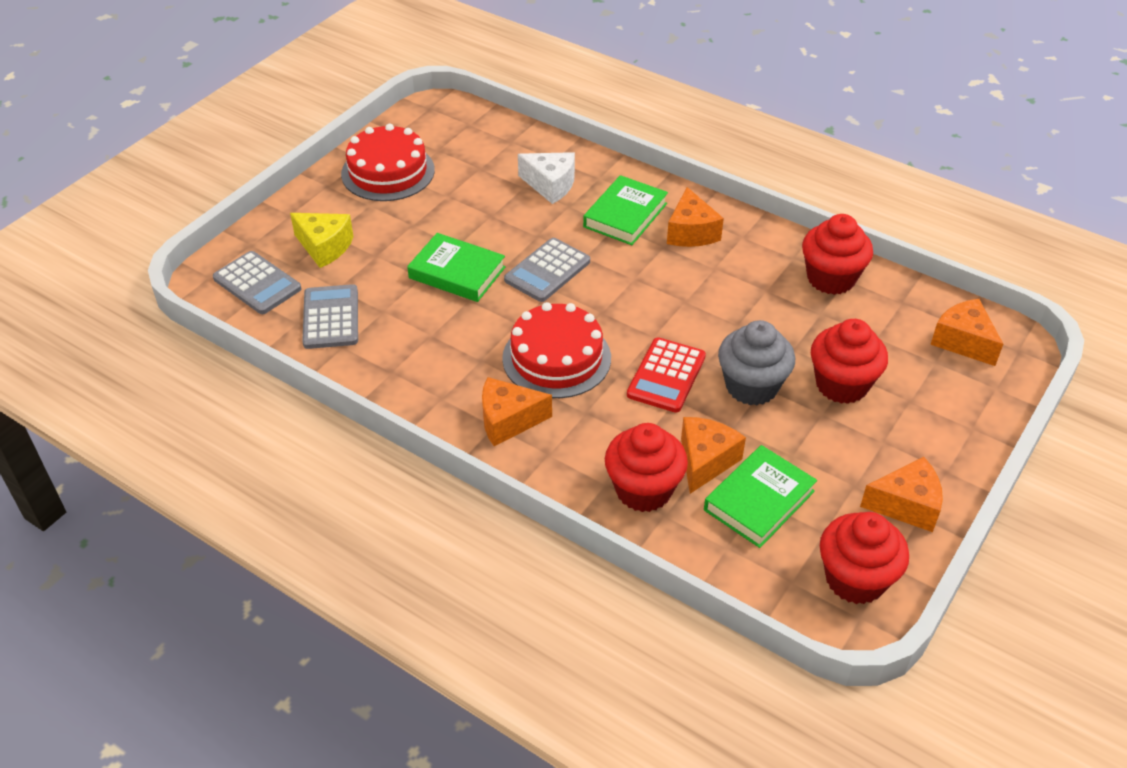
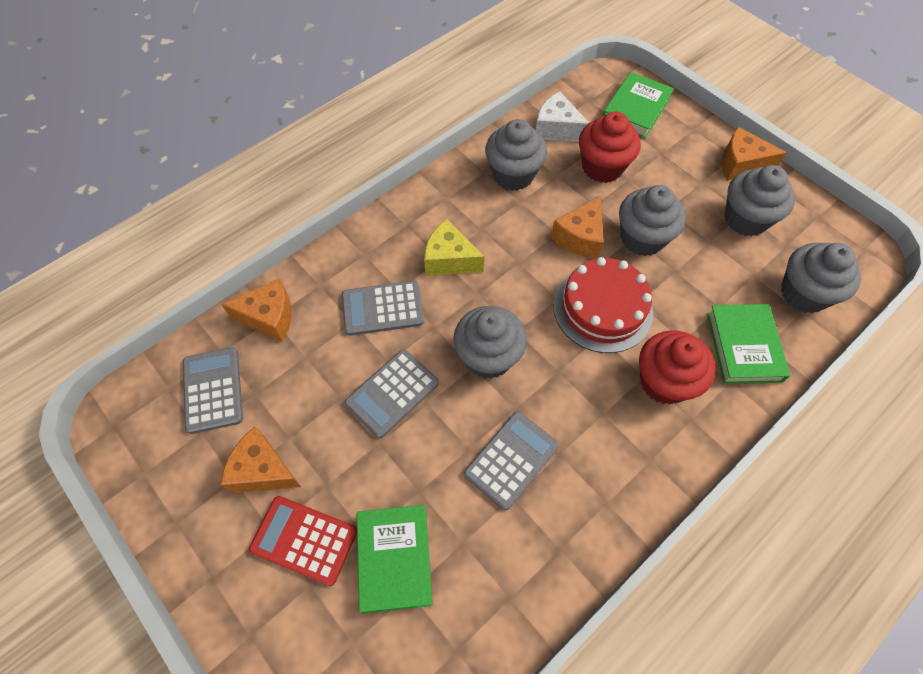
grey calculator: 3 -> 4
grey cupcake: 1 -> 5
orange cheese: 5 -> 4
red cake: 2 -> 1
red cupcake: 4 -> 2

